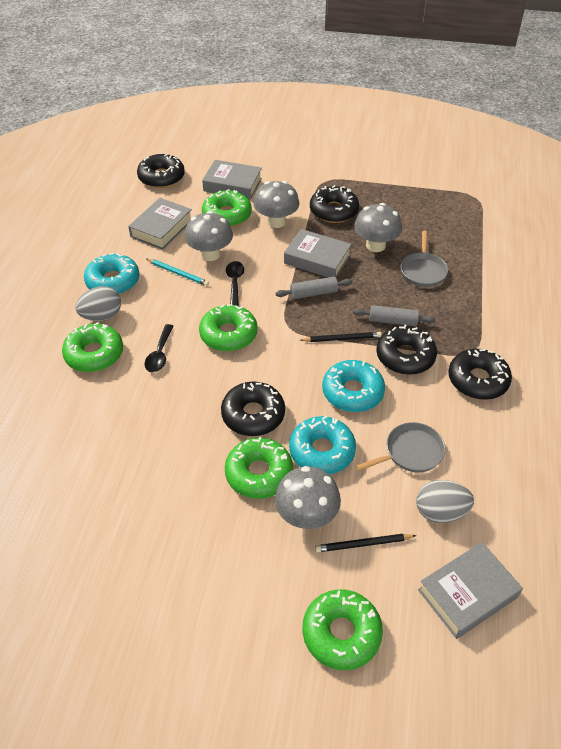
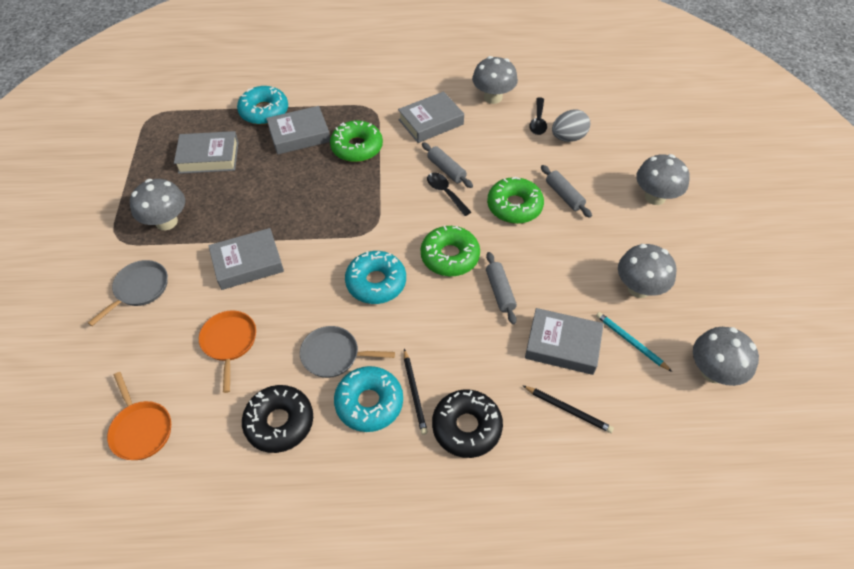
black donut: 5 -> 2
green donut: 5 -> 3
grey book: 4 -> 5
grey egg: 2 -> 1
grey mushroom: 4 -> 5
grey rolling pin: 2 -> 3
orange pan: 0 -> 2

